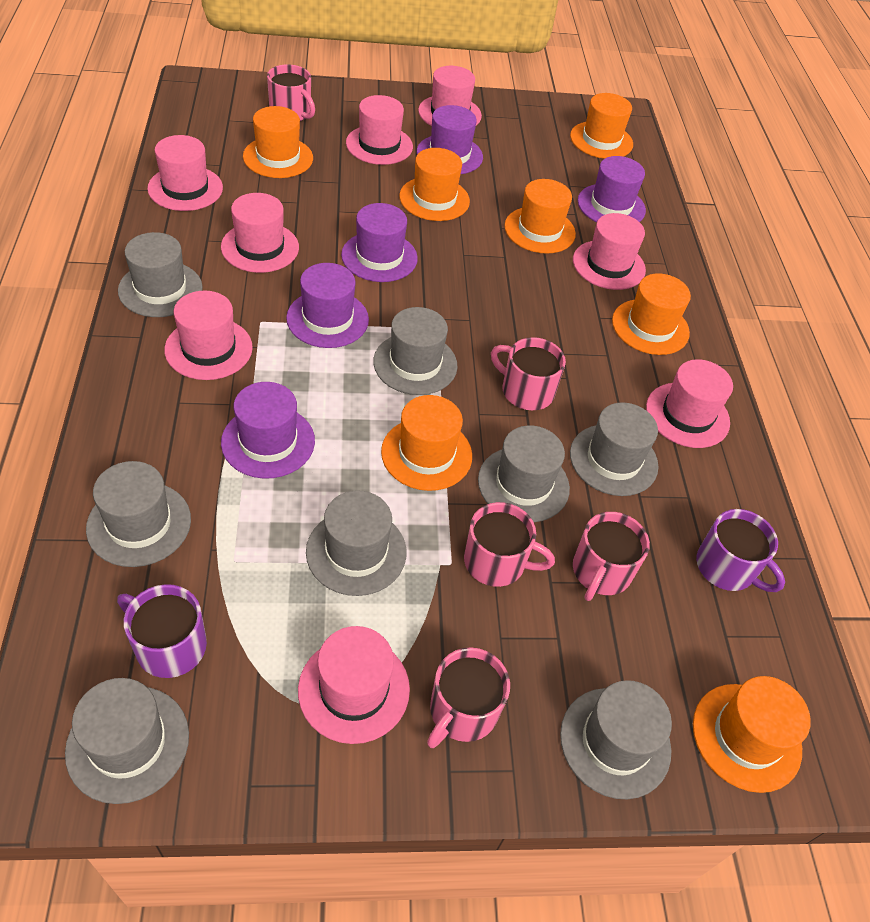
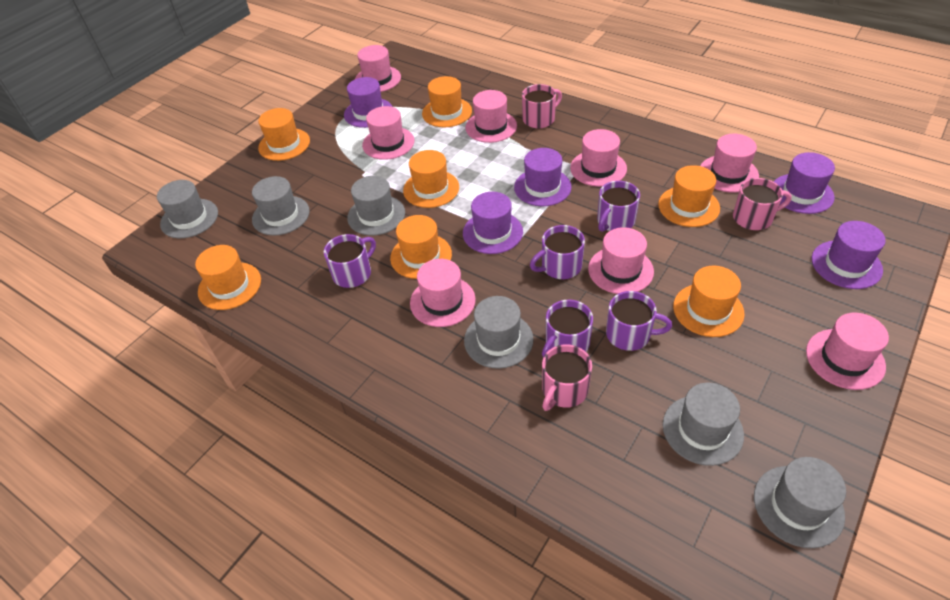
grey hat: 8 -> 6
pink mug: 5 -> 3
purple mug: 2 -> 5

